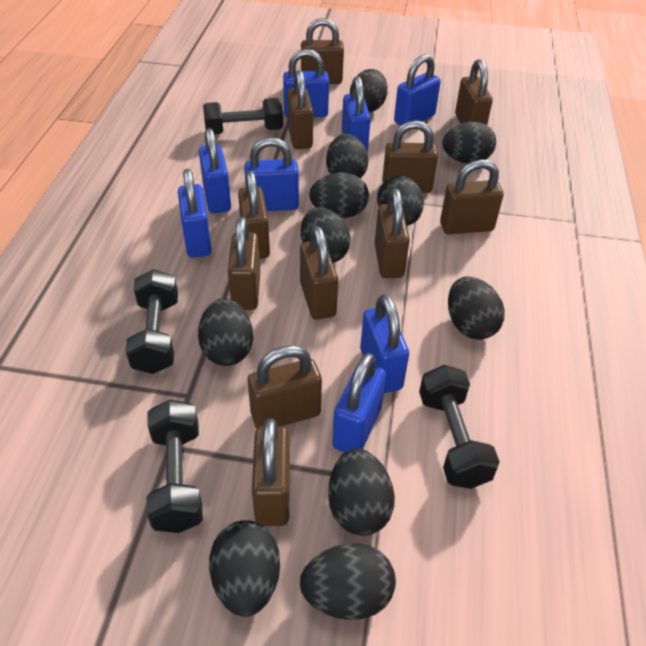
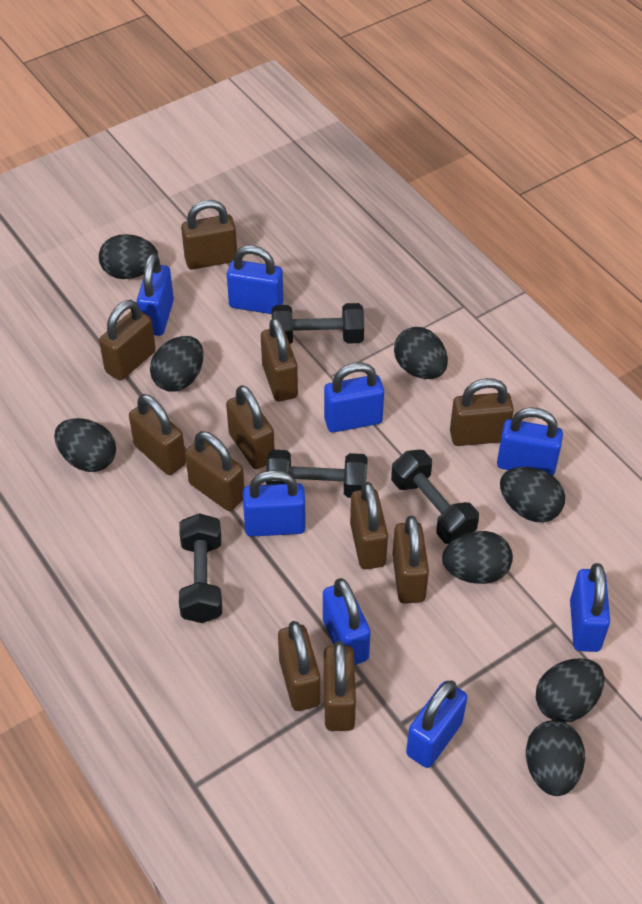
black egg: 11 -> 8

